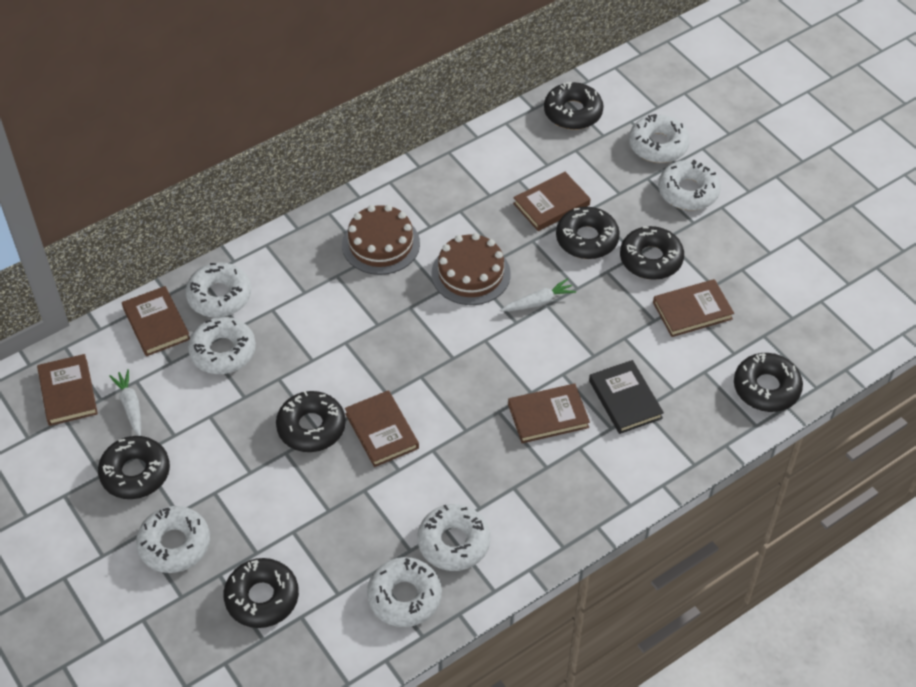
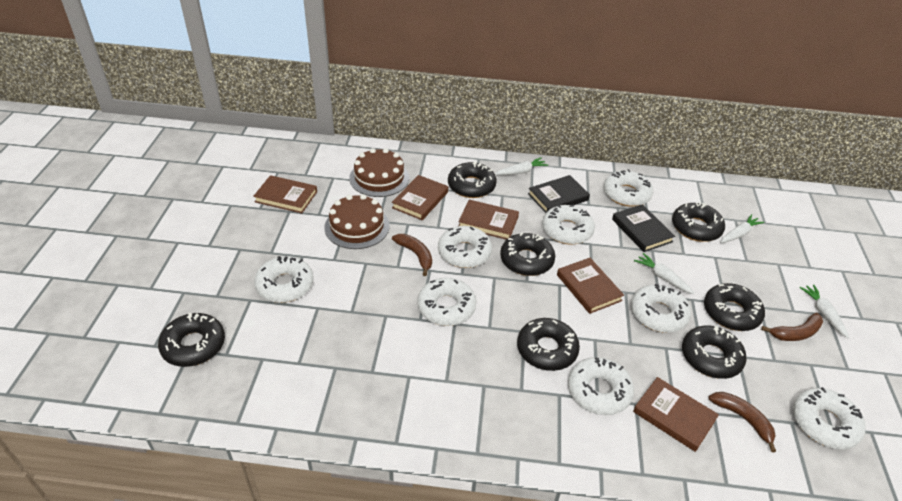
black book: 1 -> 2
brown banana: 0 -> 3
brown book: 6 -> 5
white carrot: 2 -> 4
white donut: 7 -> 8

